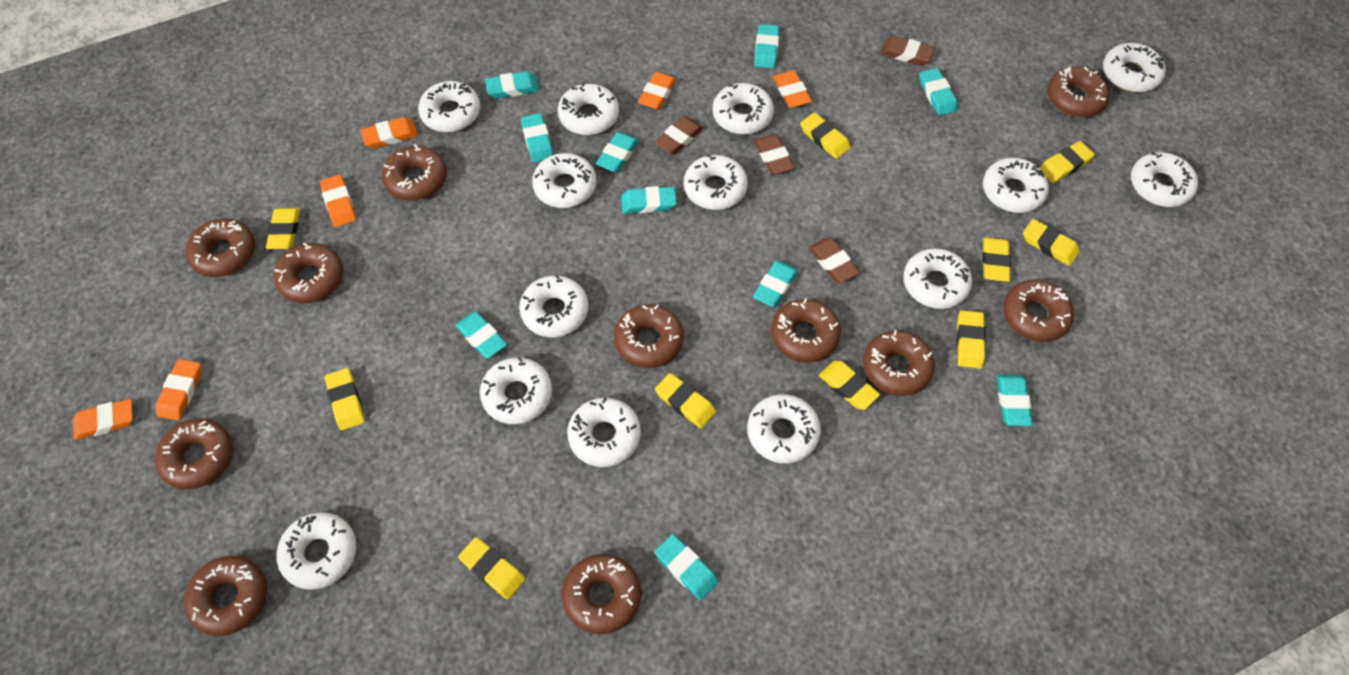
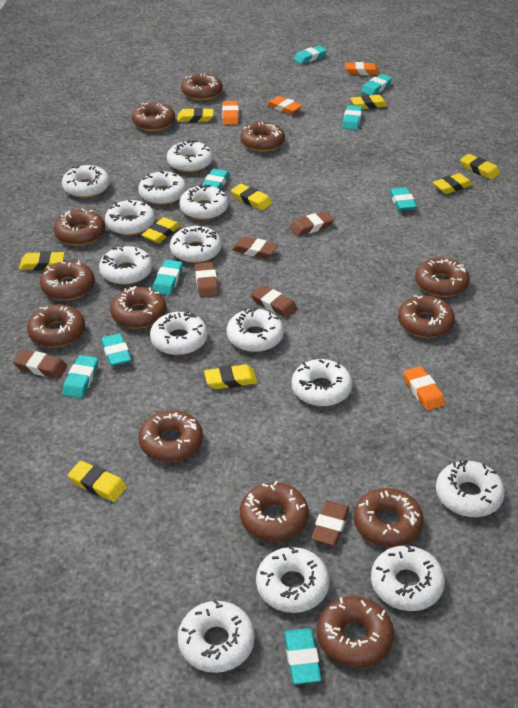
brown donut: 11 -> 13
brown eraser: 4 -> 6
orange eraser: 6 -> 4
turquoise eraser: 10 -> 9
yellow eraser: 10 -> 9

